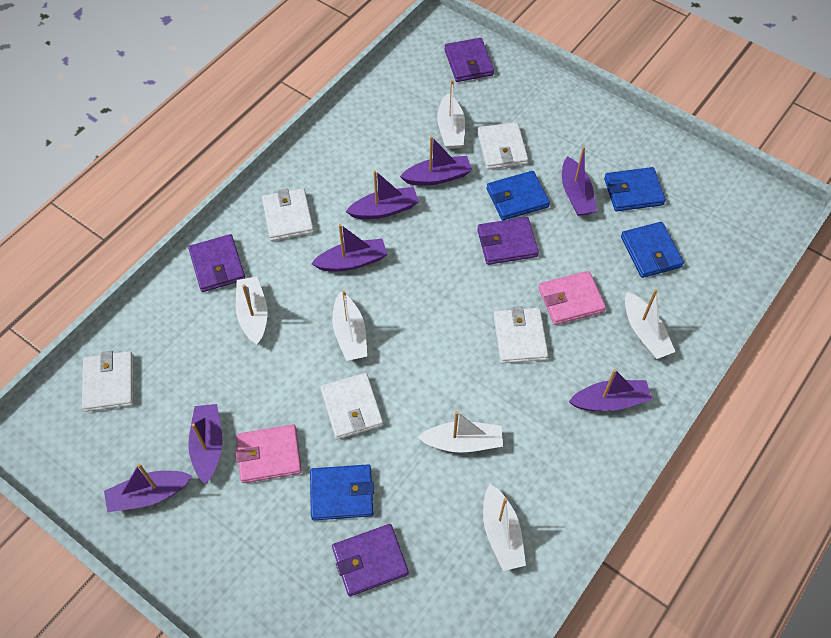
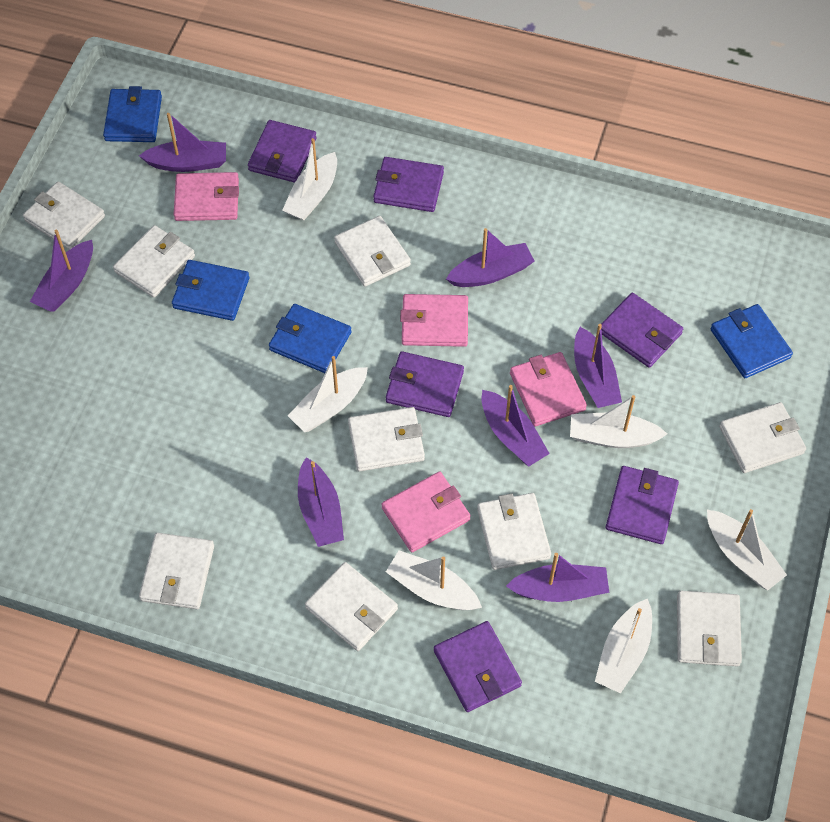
pink wallet: 2 -> 4
purple wallet: 4 -> 6
white wallet: 5 -> 9

